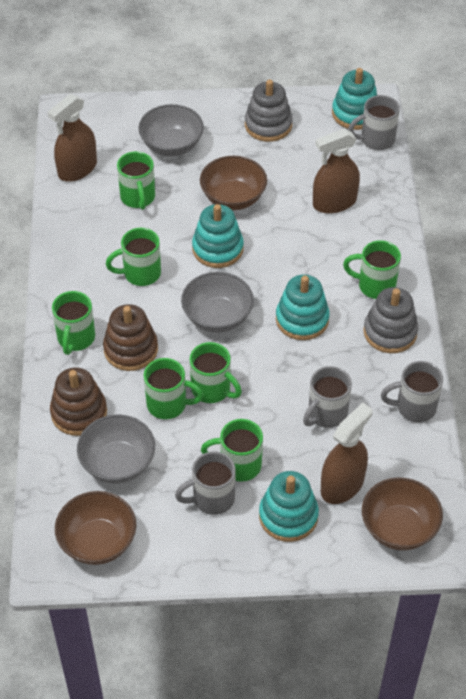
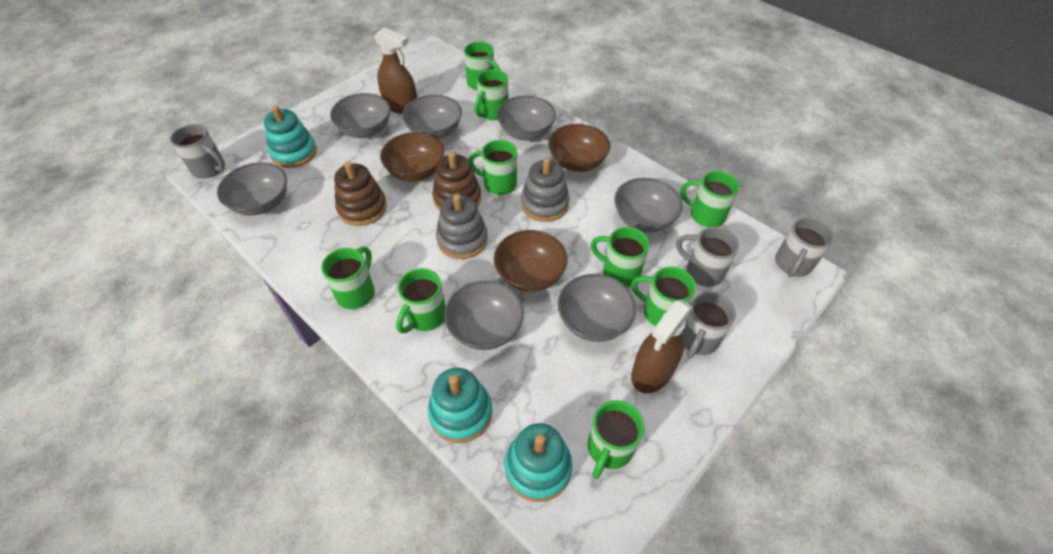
brown spray bottle: 3 -> 2
green mug: 7 -> 9
grey bowl: 3 -> 7
turquoise stacking toy: 4 -> 3

